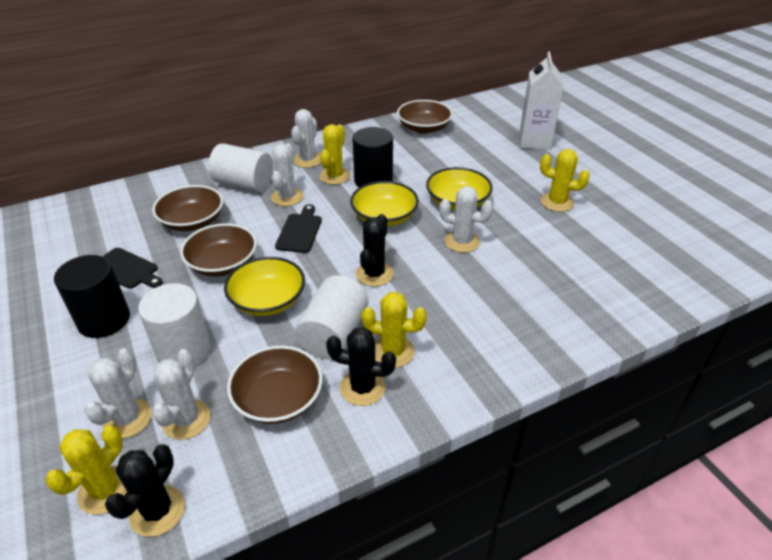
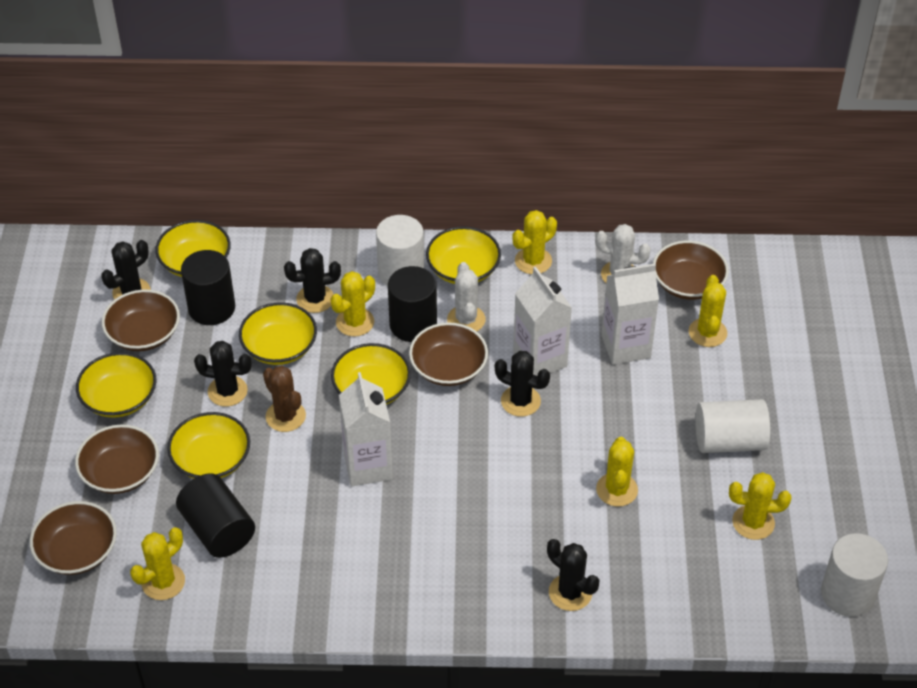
black cactus: 3 -> 5
black cutting board: 2 -> 0
black cylinder: 2 -> 3
brown bowl: 4 -> 5
brown cactus: 0 -> 1
white cactus: 5 -> 2
white carton: 1 -> 3
yellow bowl: 3 -> 6
yellow cactus: 4 -> 6

